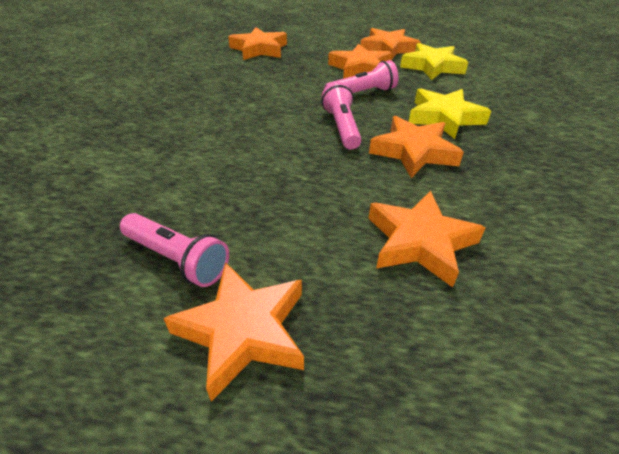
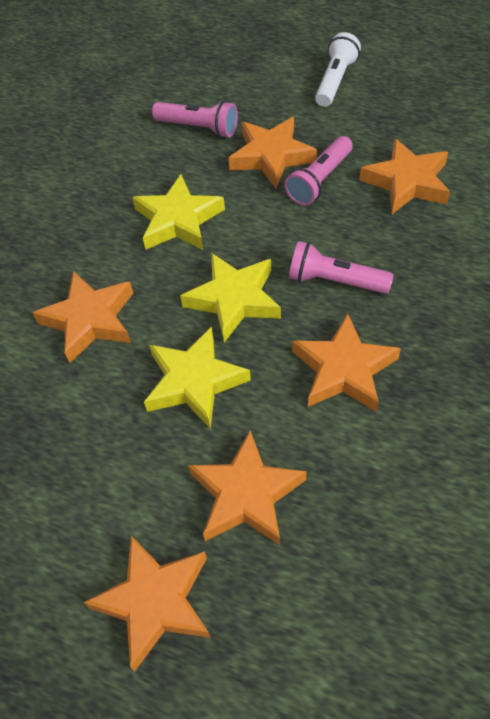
white flashlight: 0 -> 1
yellow star: 2 -> 3

